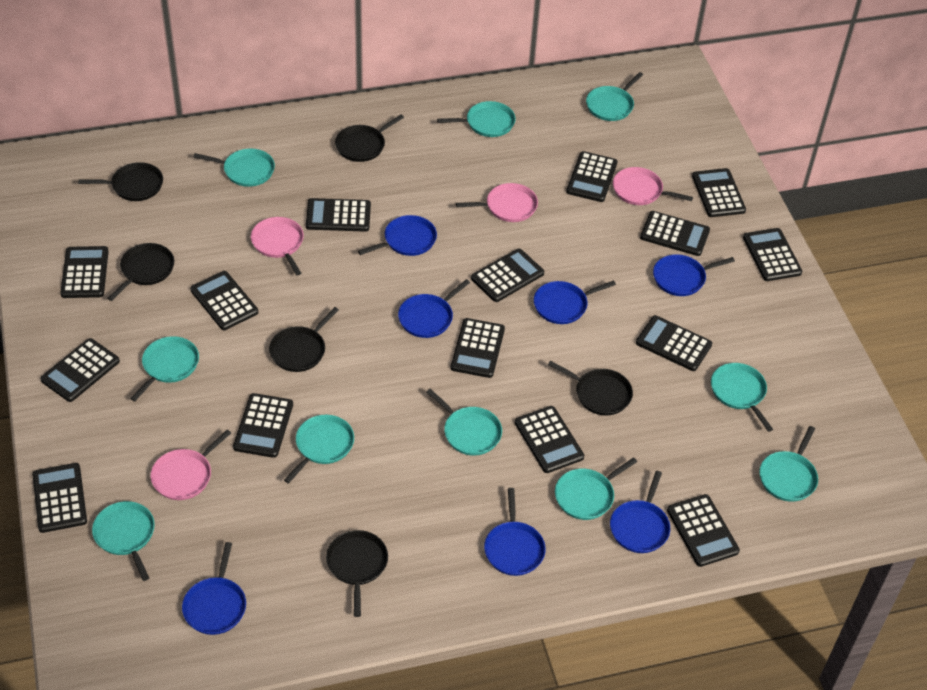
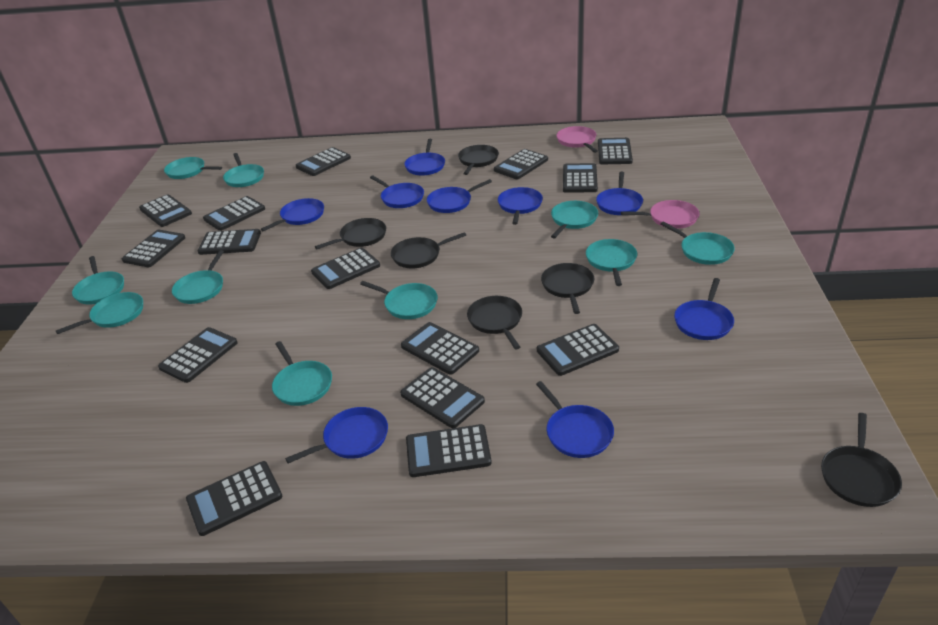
blue pan: 7 -> 9
pink pan: 4 -> 2

